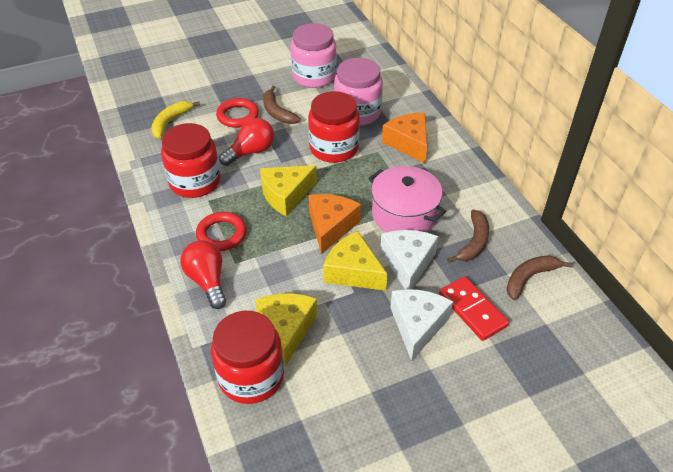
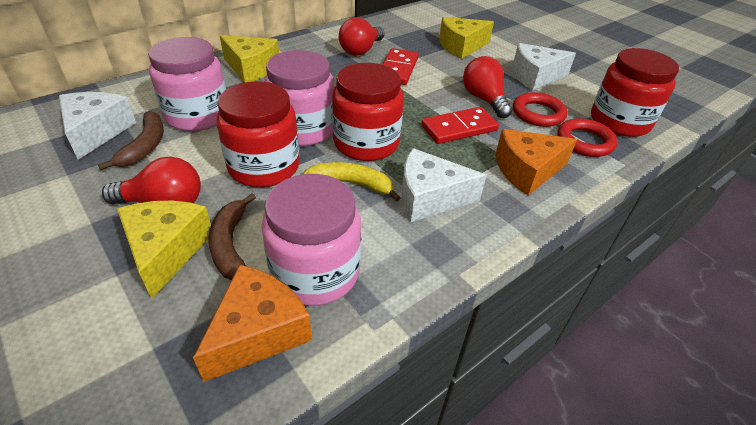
brown banana: 3 -> 2
pink jar: 2 -> 3
pink pot: 1 -> 0
red domino: 1 -> 2
red light bulb: 2 -> 3
white cheese: 2 -> 3

